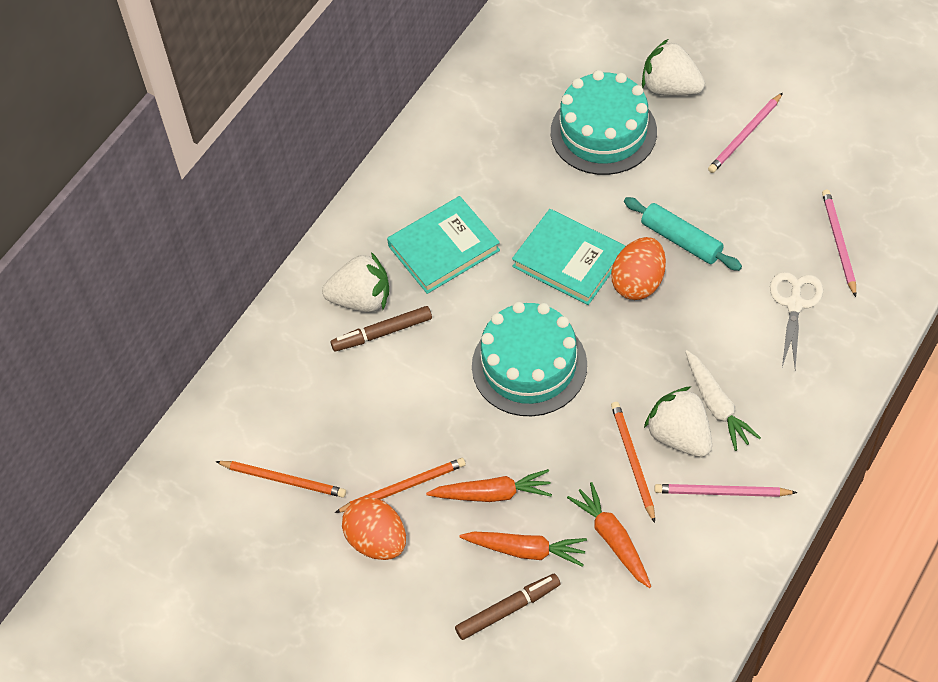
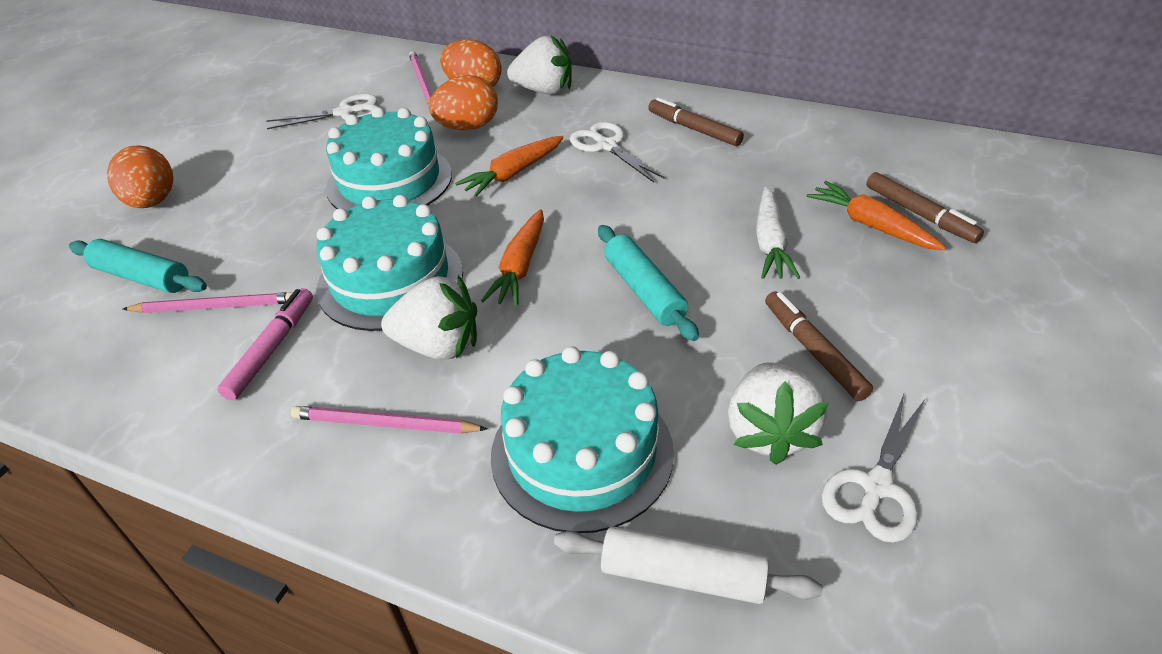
brown marker: 2 -> 3
orange egg: 2 -> 3
orange pencil: 3 -> 0
pink marker: 0 -> 1
turquoise book: 2 -> 0
turquoise cake: 2 -> 3
turquoise rolling pin: 1 -> 2
white rolling pin: 0 -> 1
white scissors: 1 -> 3

